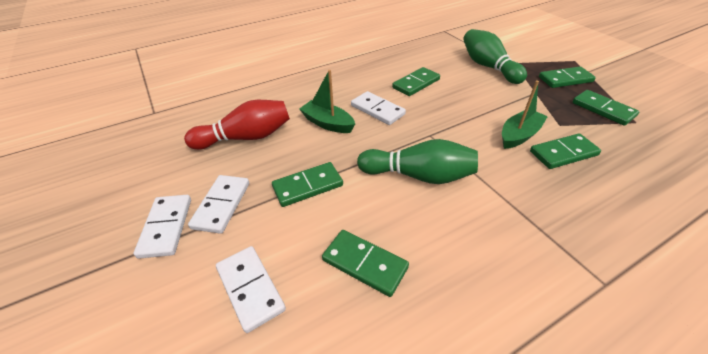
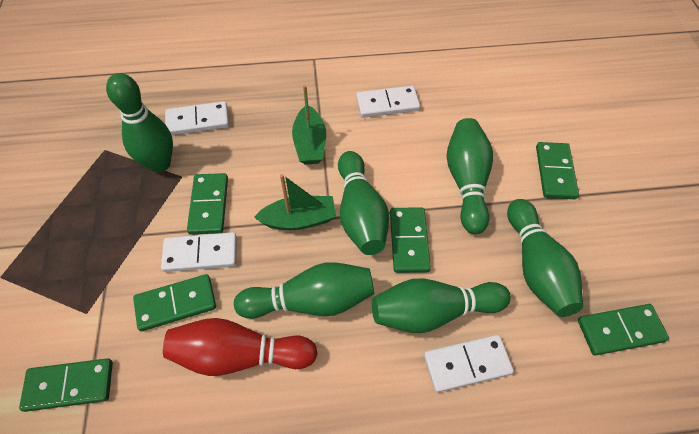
green bowling pin: 2 -> 6

